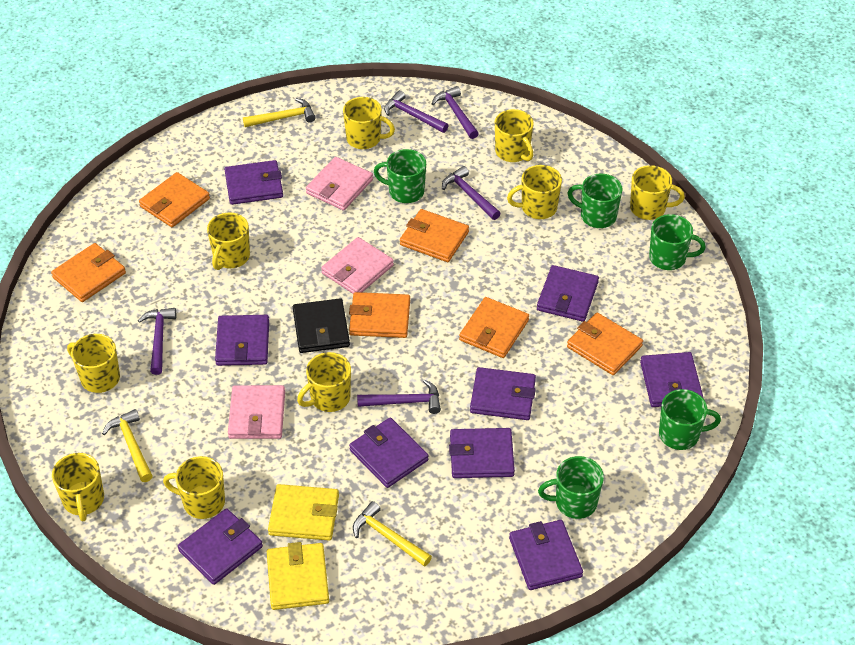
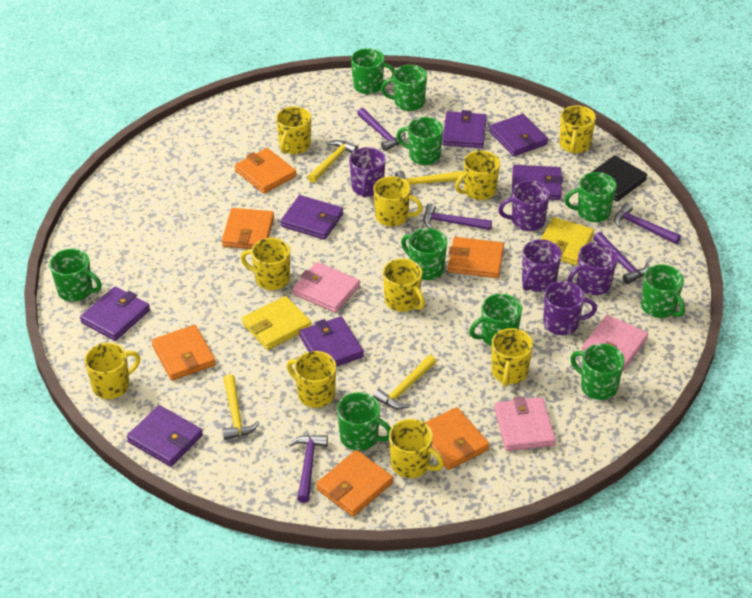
green mug: 5 -> 10
purple mug: 0 -> 5
purple wallet: 9 -> 7
yellow hammer: 3 -> 4
yellow mug: 9 -> 10

